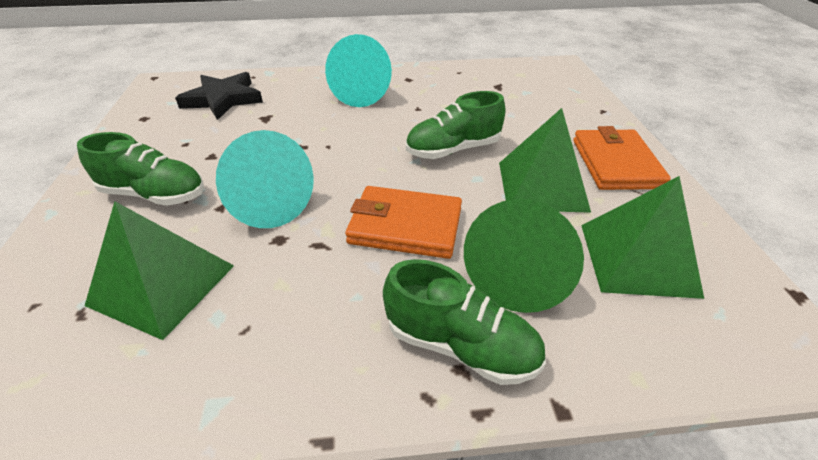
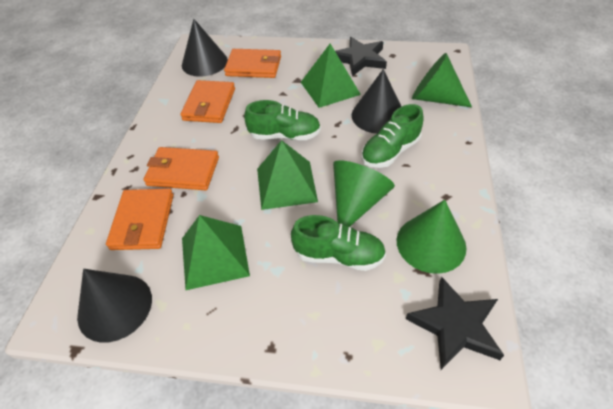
black cone: 0 -> 3
black star: 1 -> 2
green cone: 1 -> 3
orange wallet: 2 -> 4
turquoise cone: 2 -> 0

